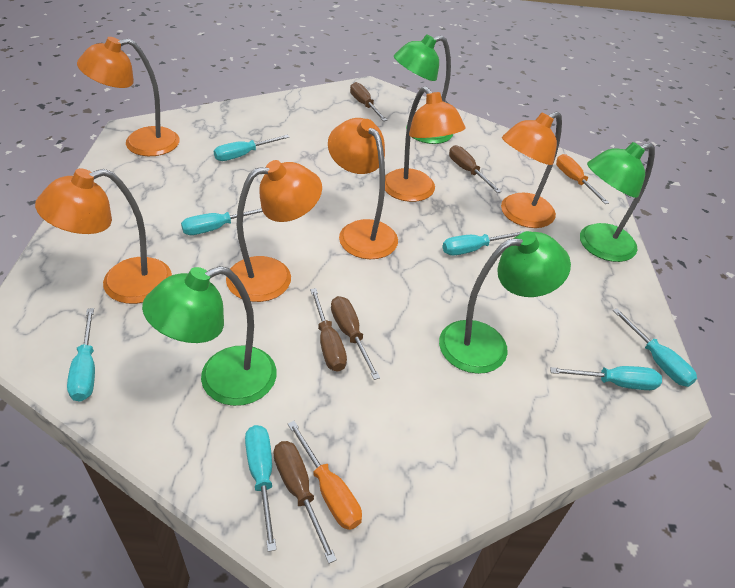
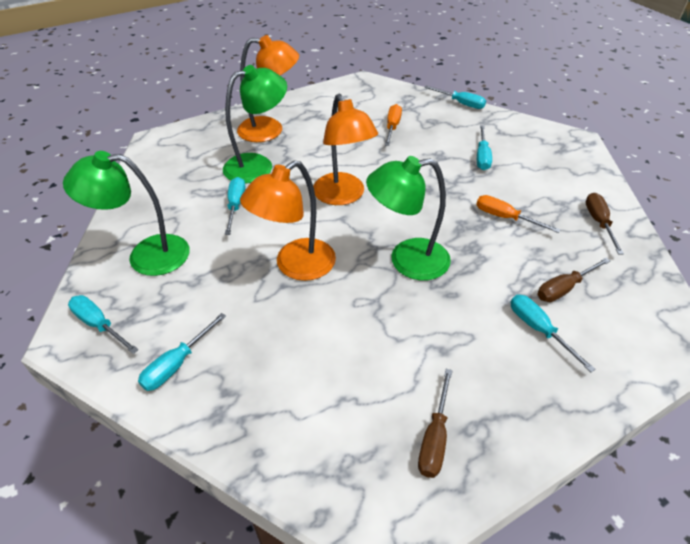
brown screwdriver: 5 -> 3
green lamp: 4 -> 3
orange lamp: 6 -> 3
turquoise screwdriver: 7 -> 6

